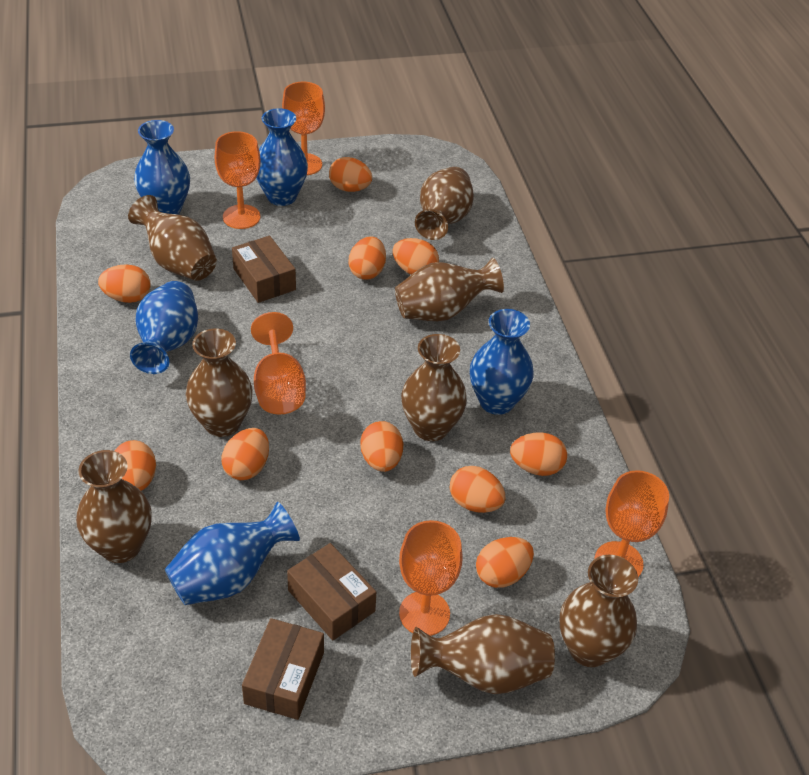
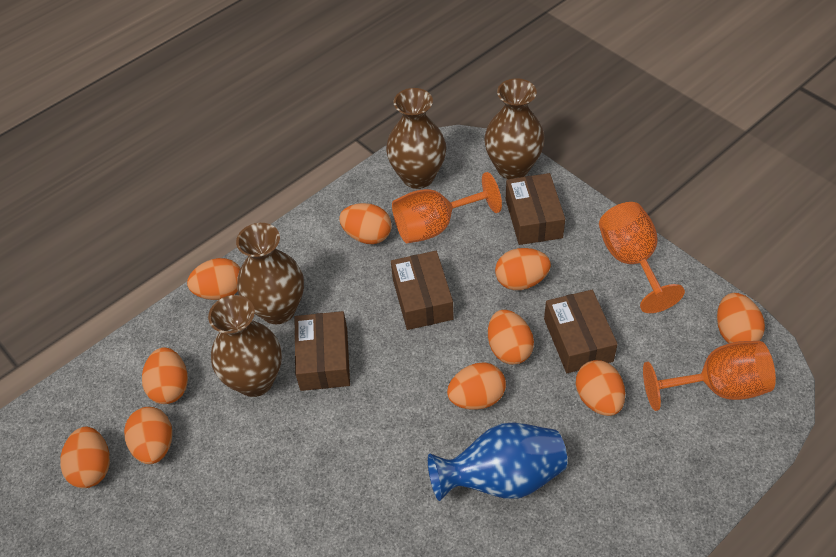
blue vase: 5 -> 1
brown box: 3 -> 4
brown vase: 8 -> 4
orange goblet: 5 -> 3

